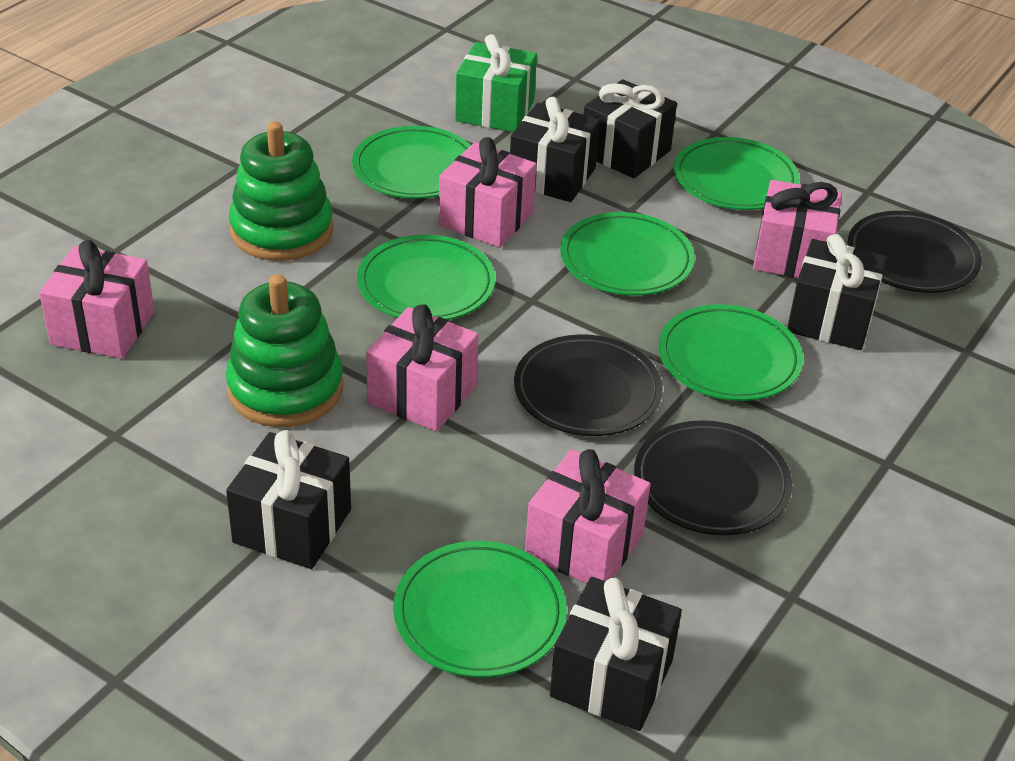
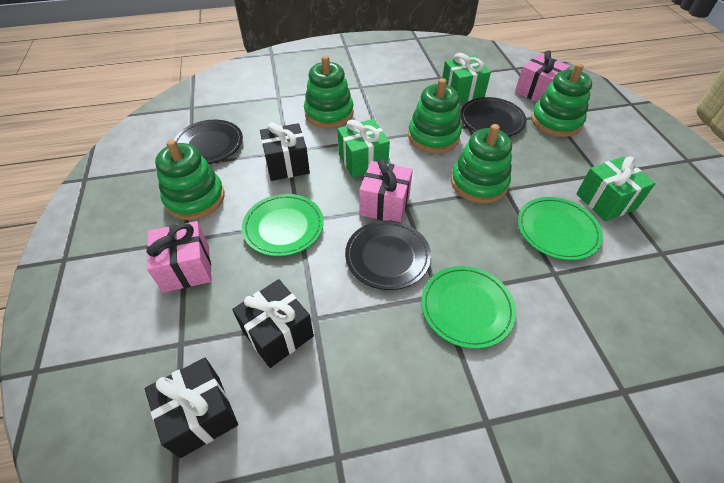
black gift: 5 -> 3
green gift: 1 -> 3
green plate: 6 -> 3
green stacking toy: 2 -> 5
pink gift: 5 -> 3

